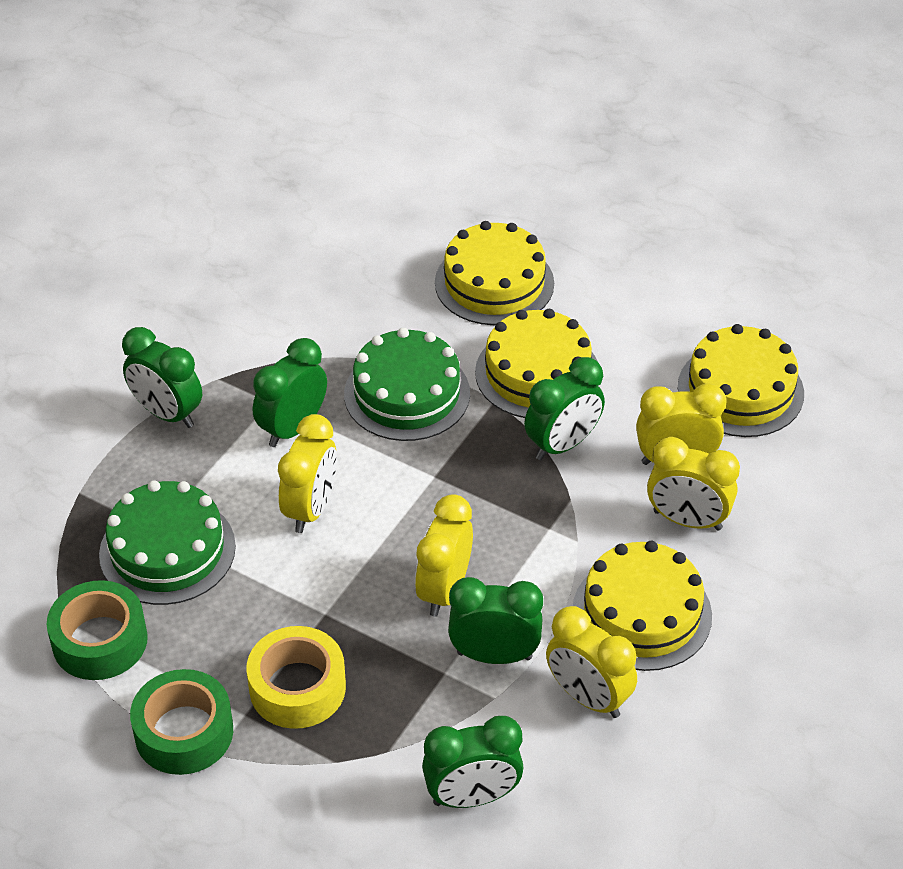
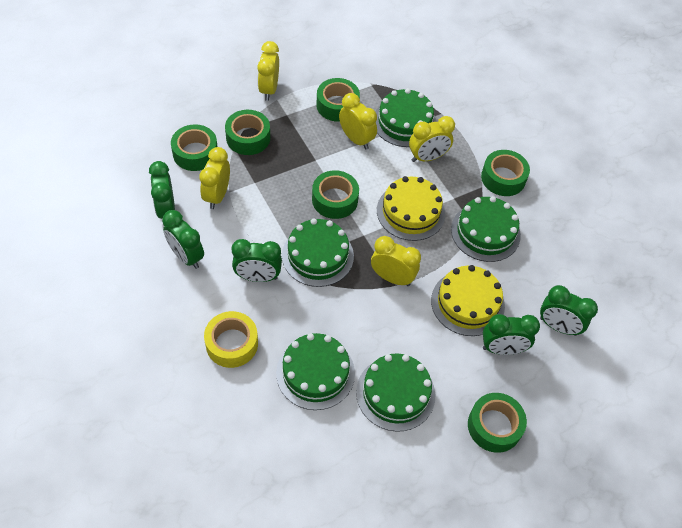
green cake: 2 -> 5
green tape: 2 -> 6
yellow cake: 4 -> 2

